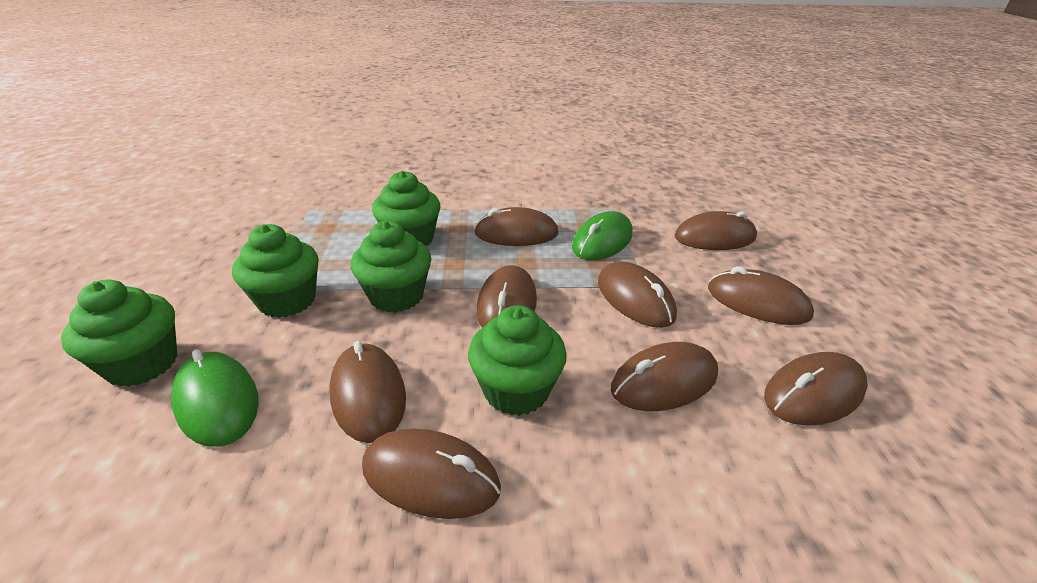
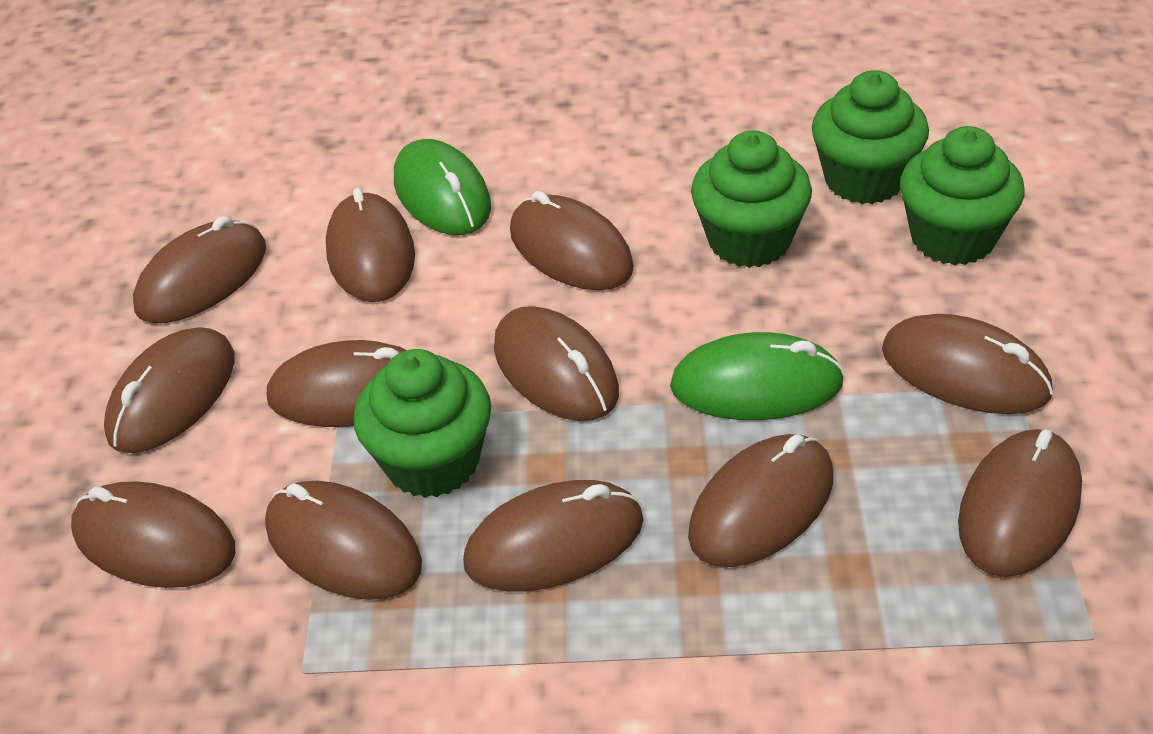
brown mouse: 9 -> 12
green cupcake: 5 -> 4

